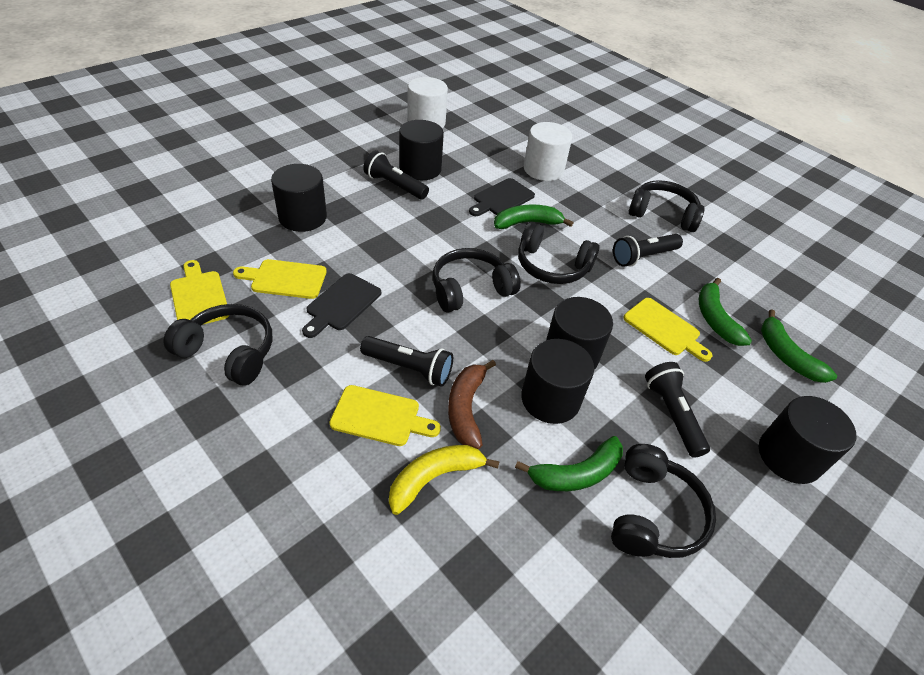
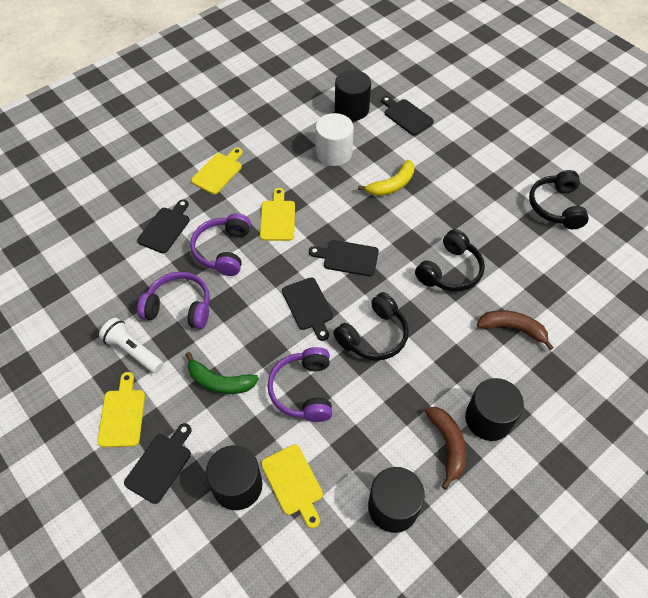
black cutting board: 2 -> 5
black cylinder: 5 -> 4
black flashlight: 4 -> 0
black headphones: 5 -> 3
brown banana: 1 -> 2
green banana: 4 -> 1
purple headphones: 0 -> 3
white cylinder: 2 -> 1
white flashlight: 0 -> 1

